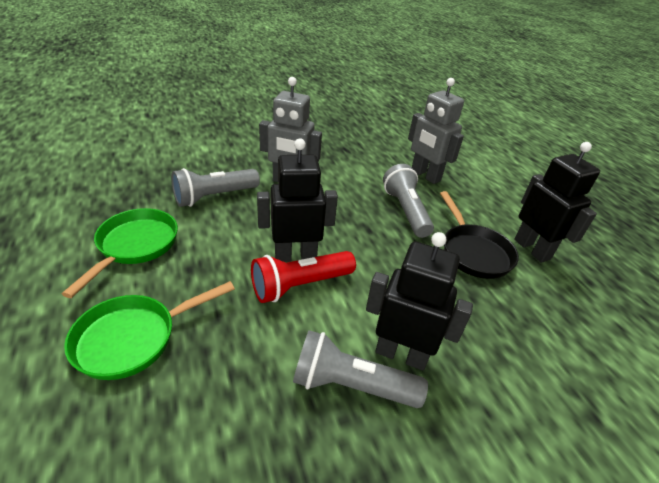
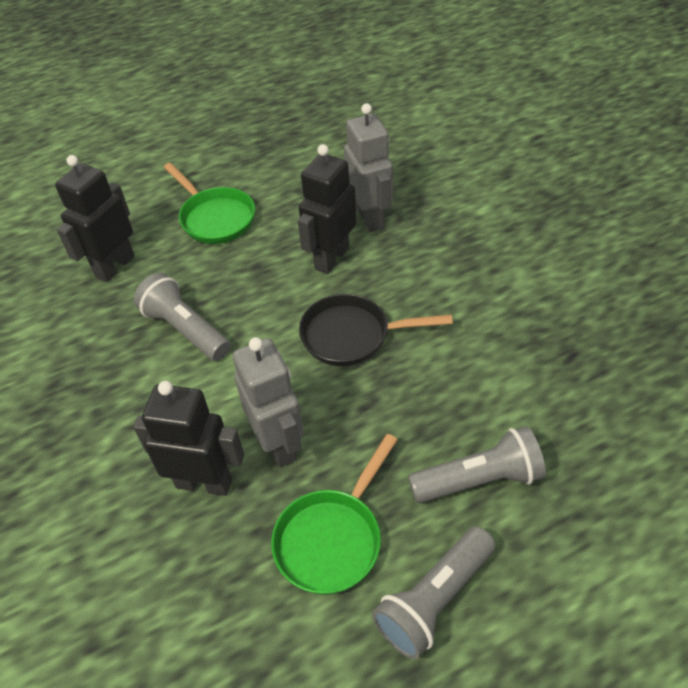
red flashlight: 1 -> 0

